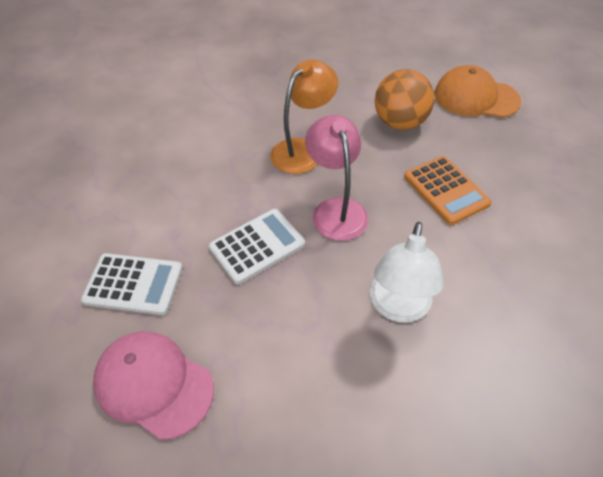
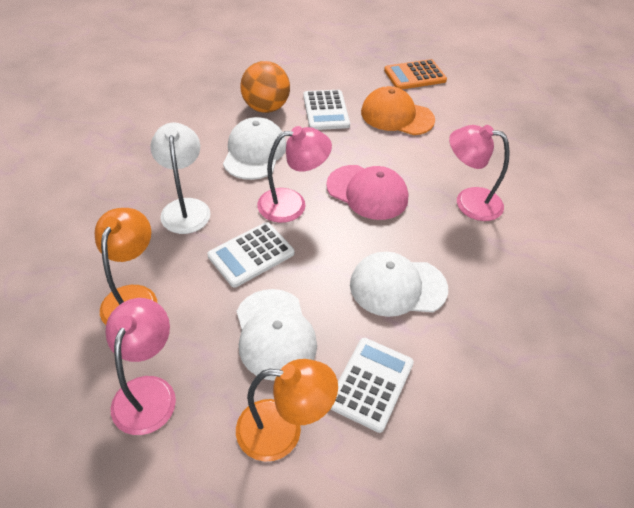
orange lamp: 1 -> 2
pink lamp: 1 -> 3
white calculator: 2 -> 3
white cap: 0 -> 3

